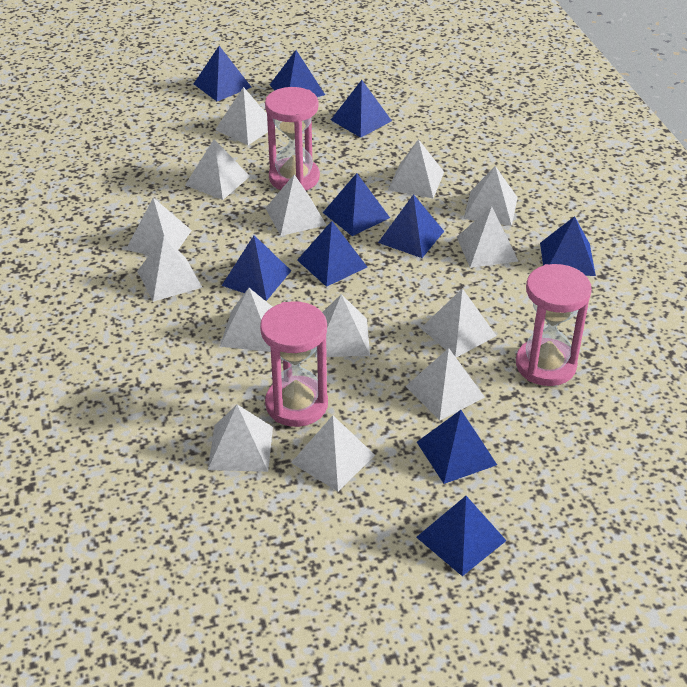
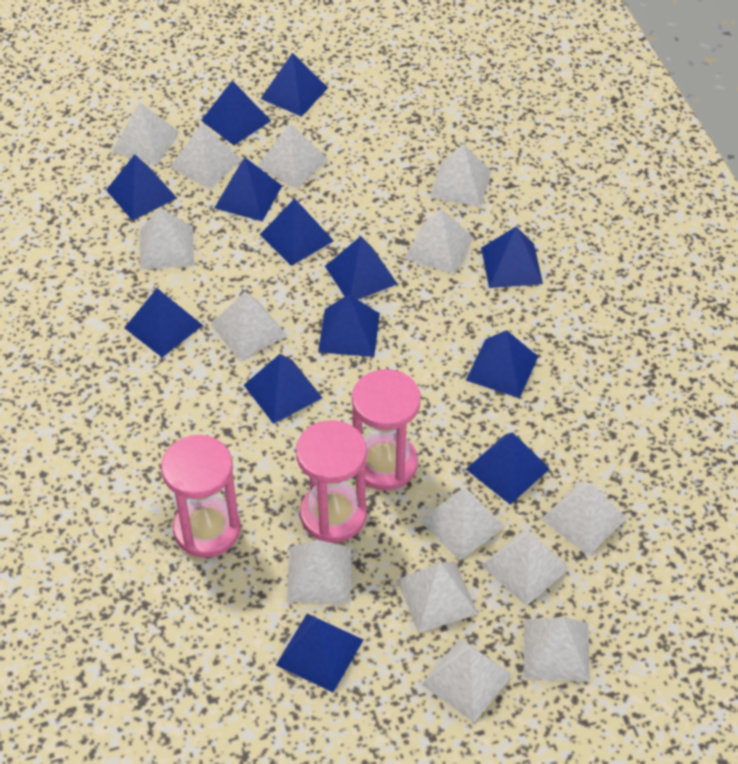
blue pyramid: 10 -> 13

